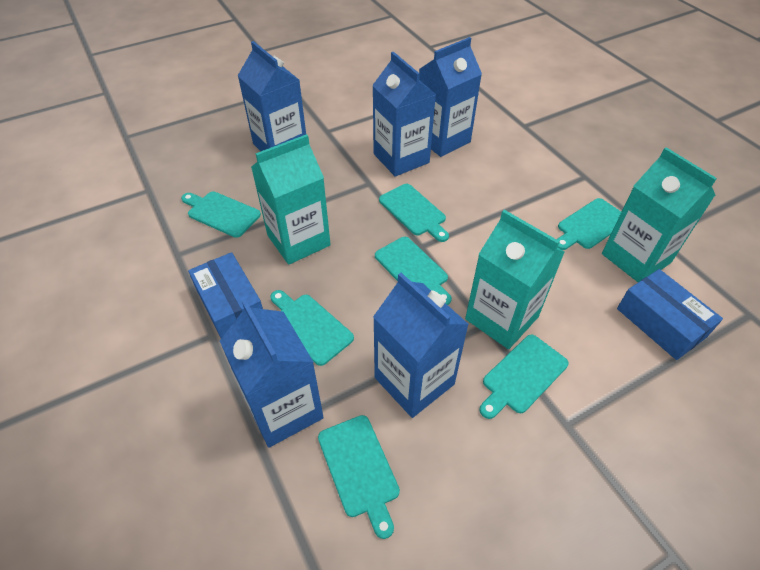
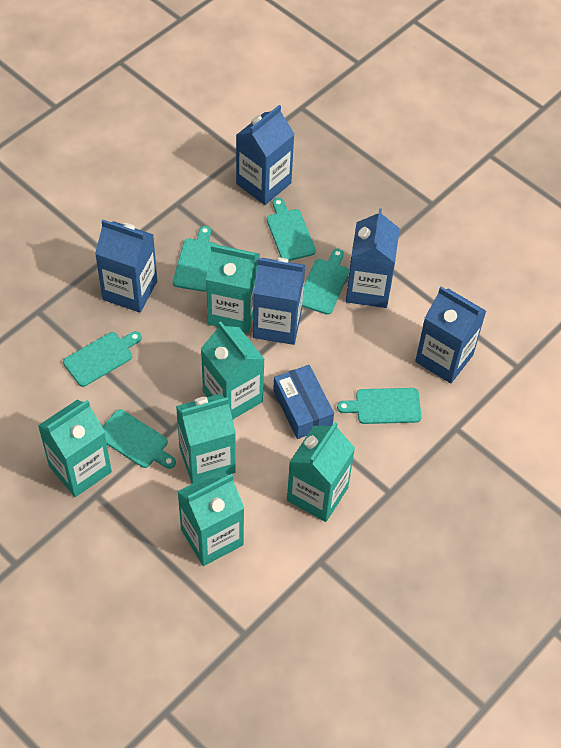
blue box: 2 -> 1
turquoise carton: 3 -> 6
turquoise cutting board: 7 -> 6

